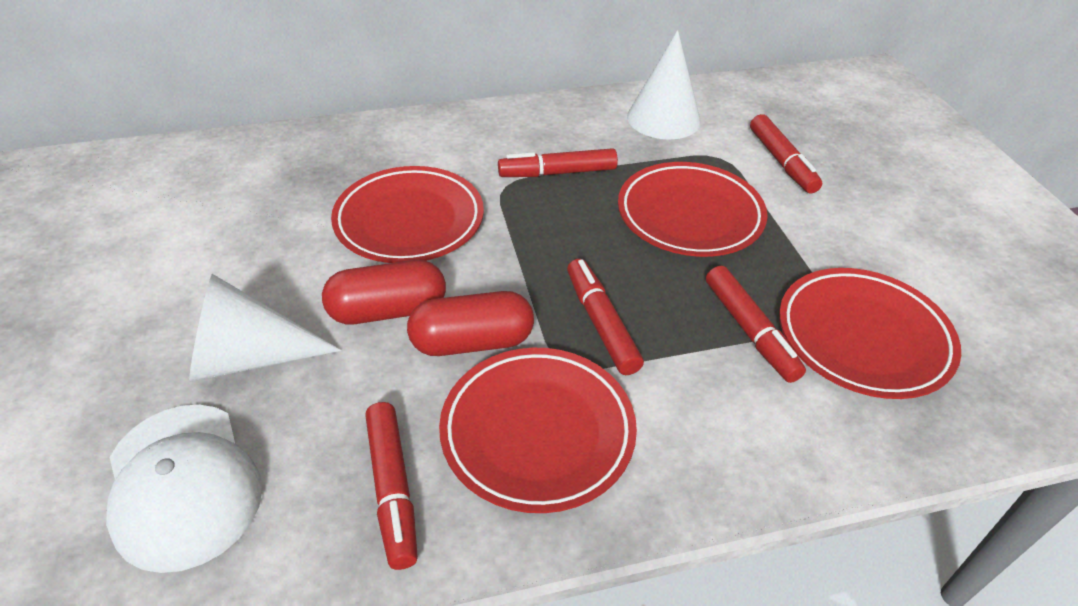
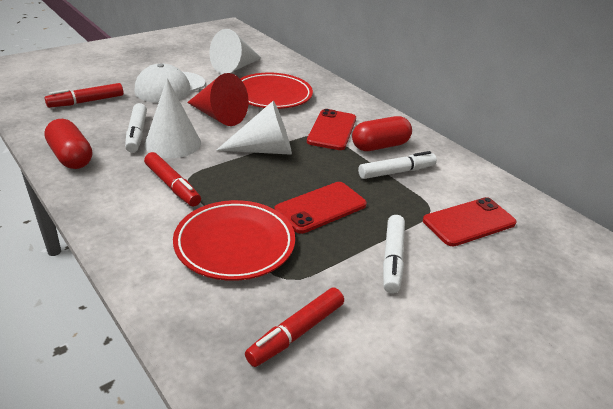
red cone: 0 -> 1
red marker: 5 -> 3
red phone: 0 -> 3
red plate: 4 -> 2
white cone: 2 -> 3
white marker: 0 -> 3

